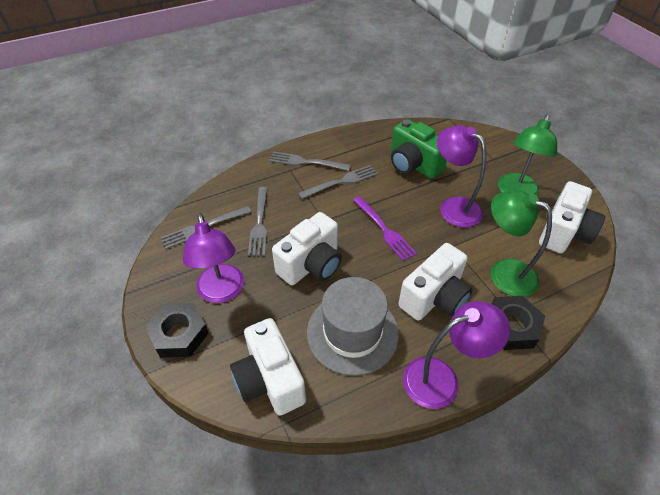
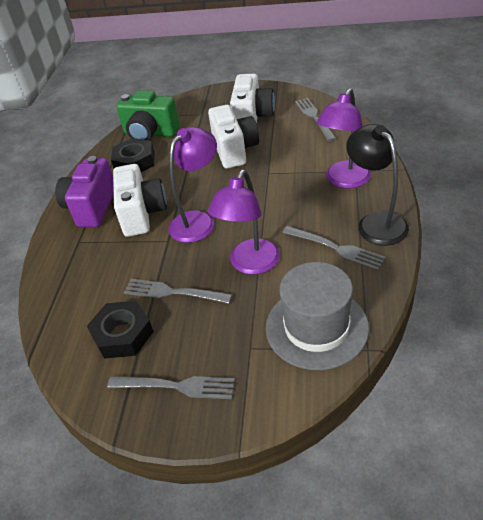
black lamp: 0 -> 1
green lamp: 2 -> 0
purple camera: 0 -> 1
purple fork: 1 -> 0
white camera: 4 -> 3

